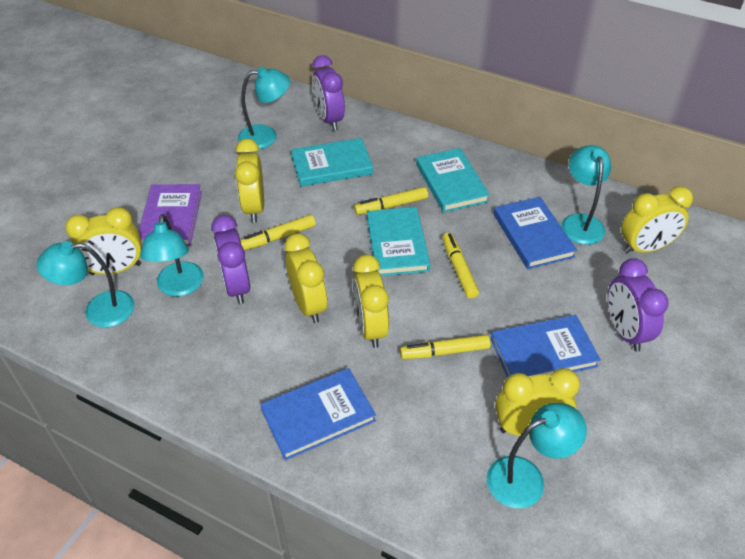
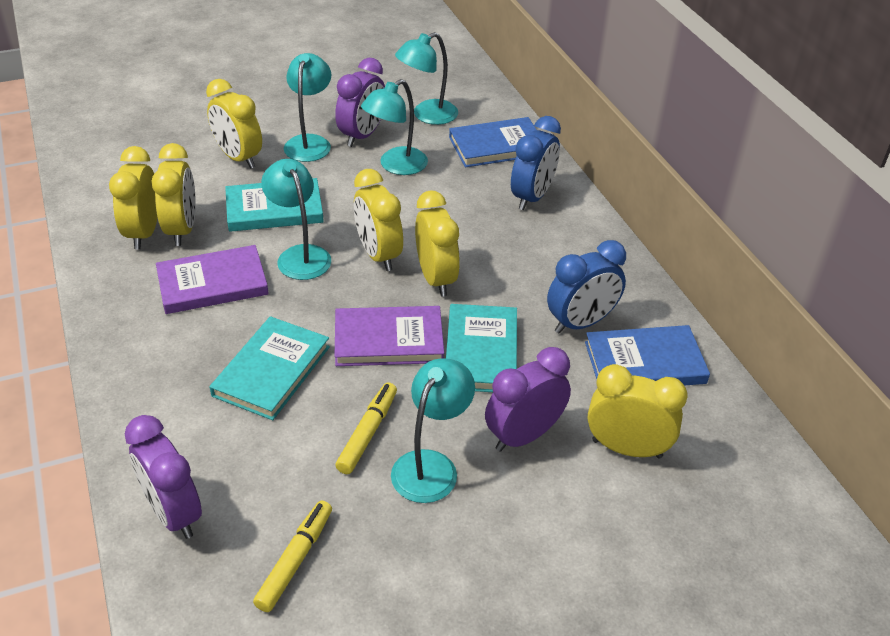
blue book: 3 -> 2
blue clock: 0 -> 2
purple book: 1 -> 2
yellow marker: 4 -> 2

